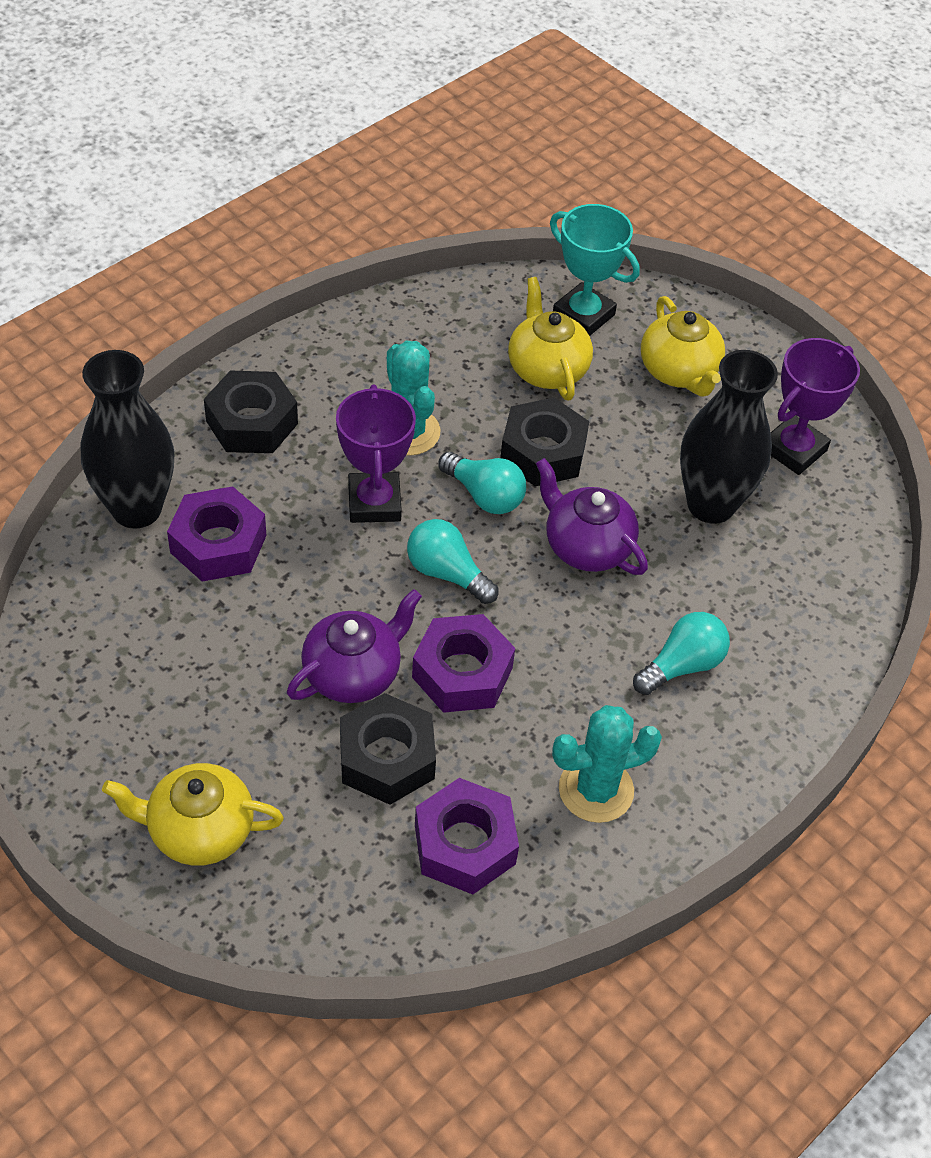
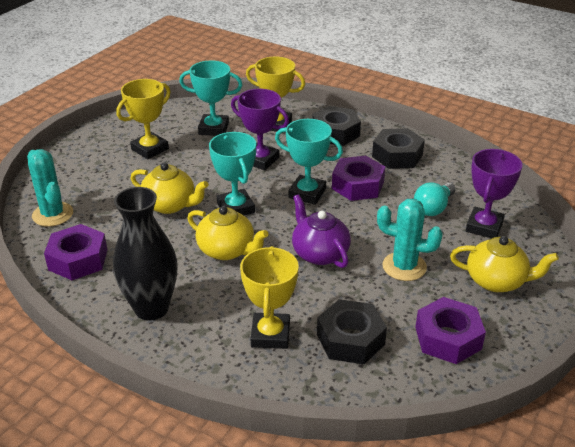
black vase: 2 -> 1
purple teapot: 2 -> 1
turquoise light bulb: 3 -> 1
turquoise trophy: 1 -> 3
yellow trophy: 0 -> 3

